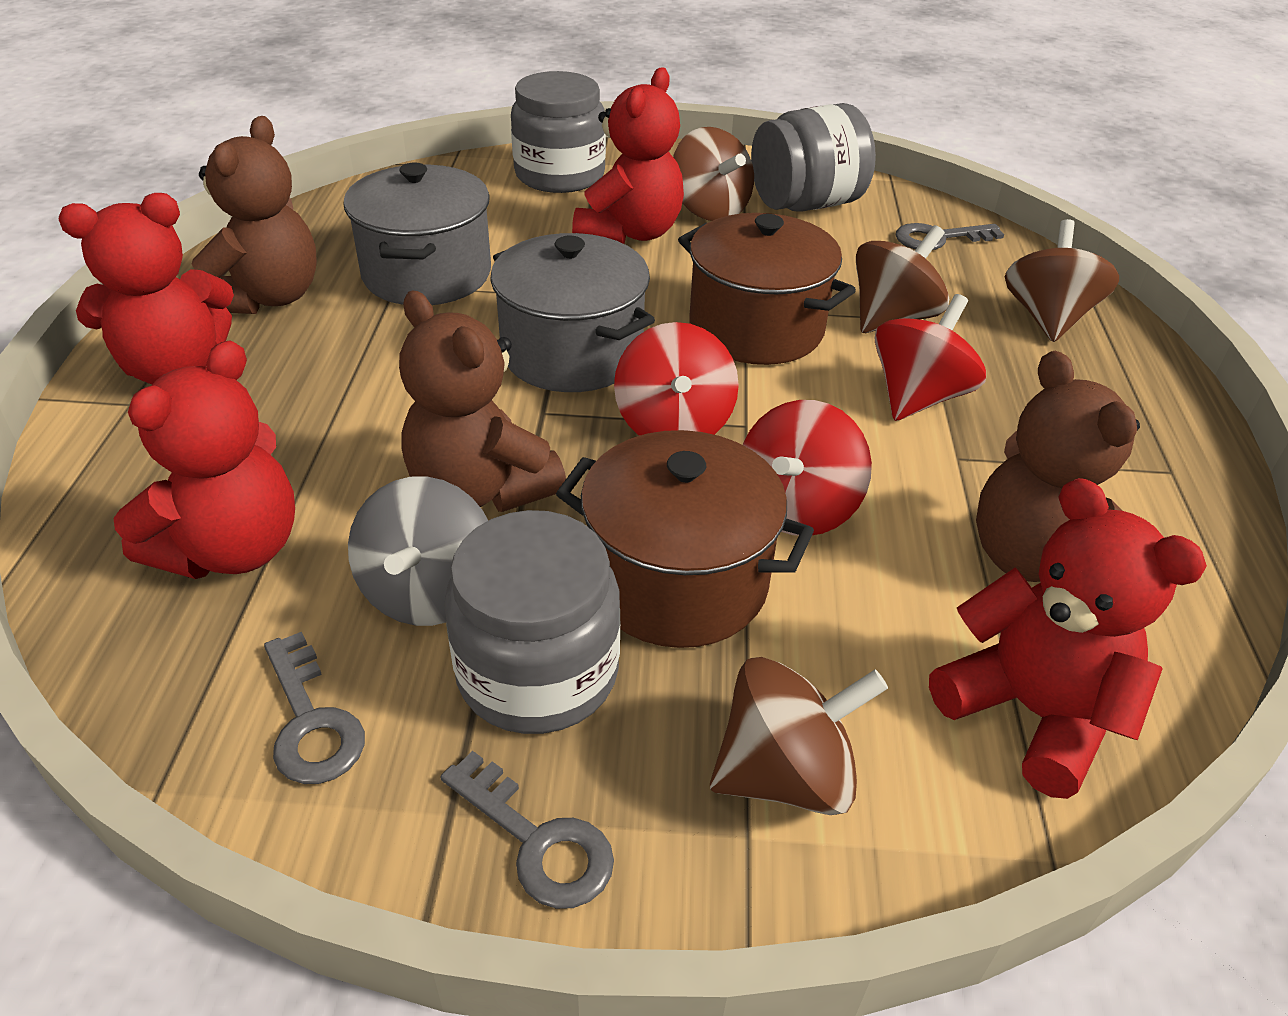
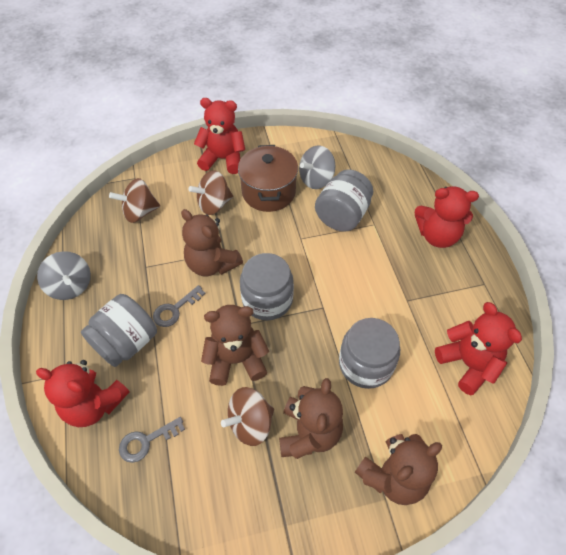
brown pot: 2 -> 1
brown spinning top: 4 -> 3
brown teddy bear: 3 -> 4
grey jar: 3 -> 4
grey key: 3 -> 2
grey pot: 2 -> 0
grey spinning top: 1 -> 2
red spinning top: 3 -> 0

